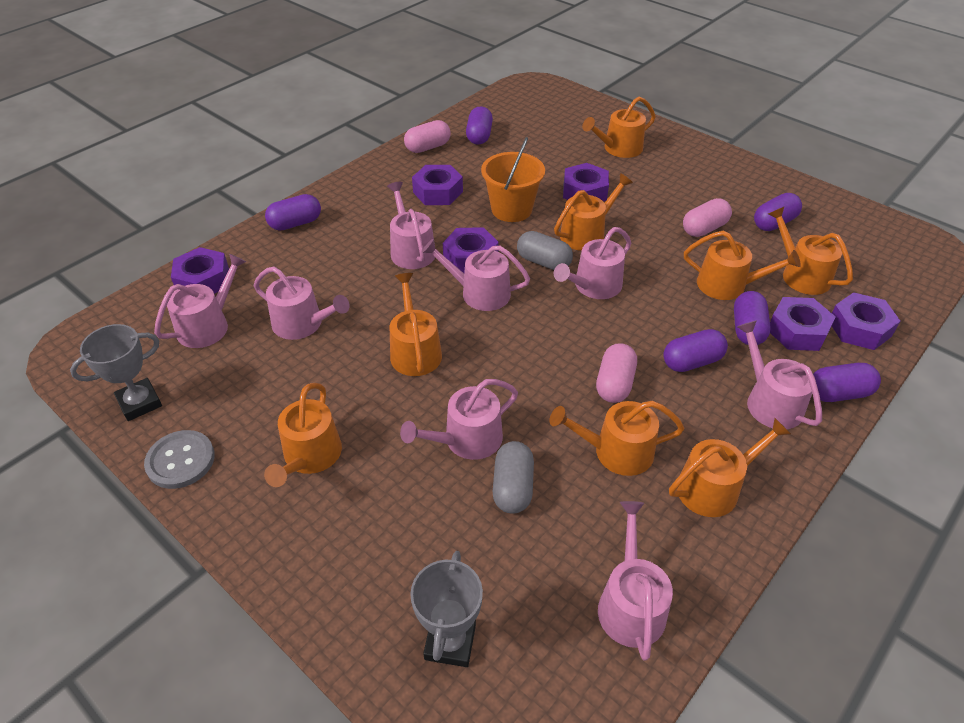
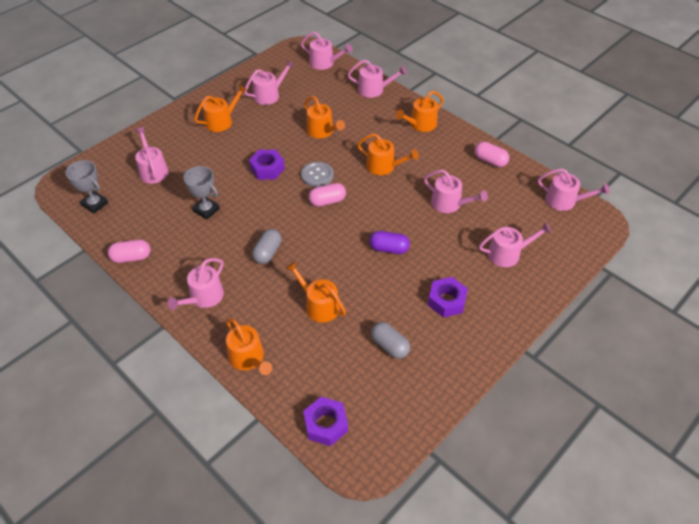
orange bucket: 1 -> 0
orange watering can: 8 -> 6
purple capsule: 6 -> 1
purple nut: 6 -> 3

